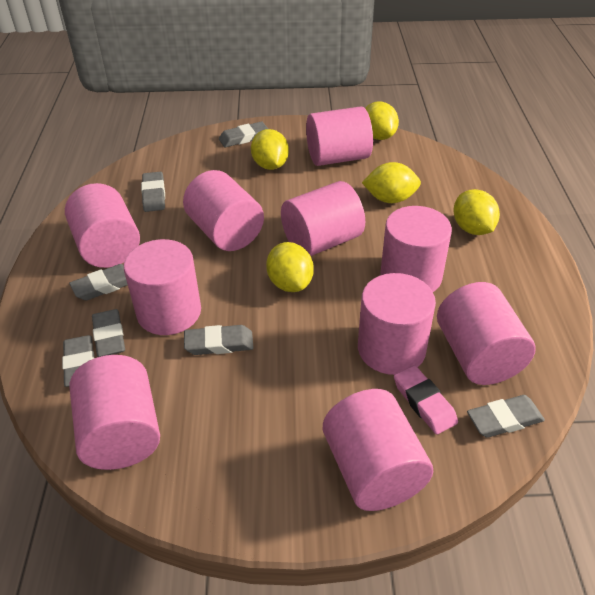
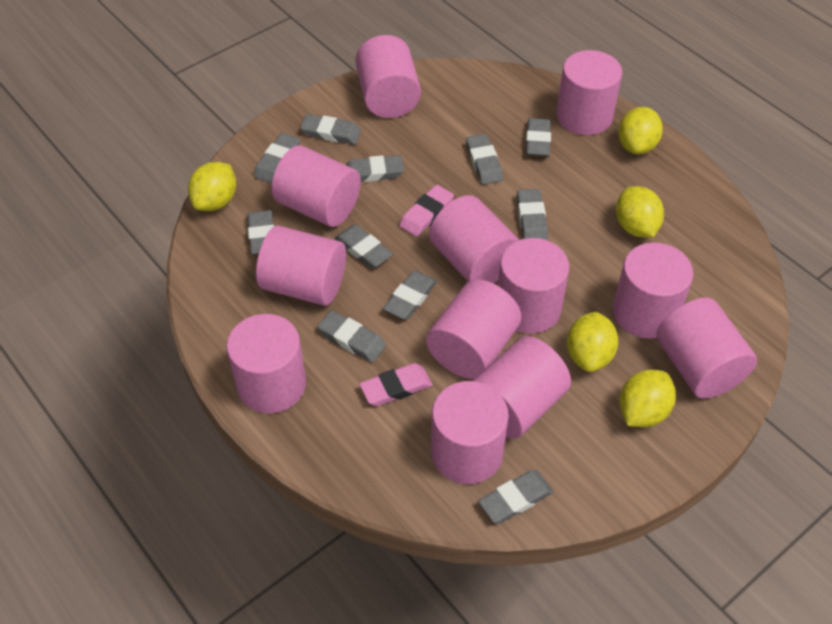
grey eraser: 7 -> 11
pink cylinder: 10 -> 12
pink eraser: 1 -> 2

